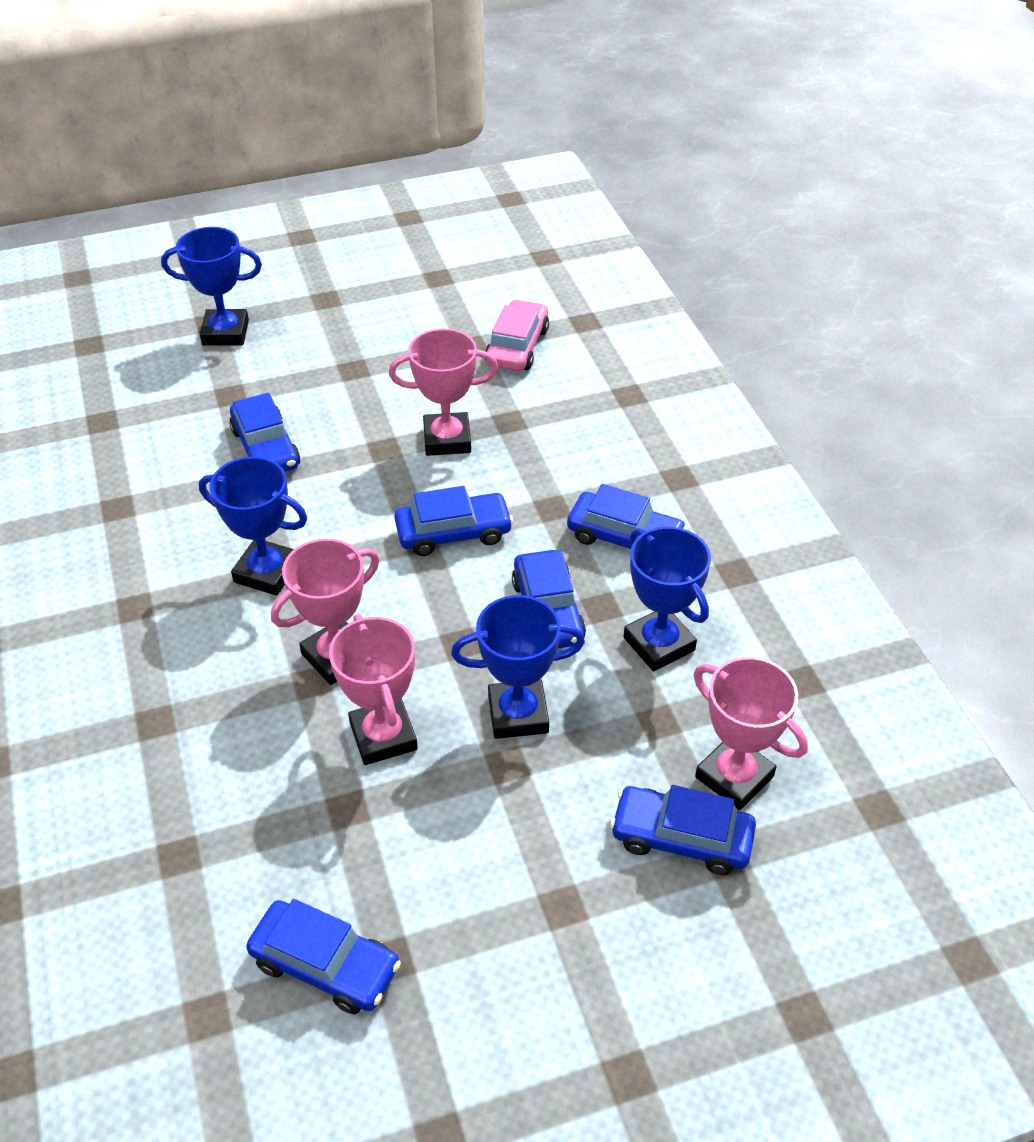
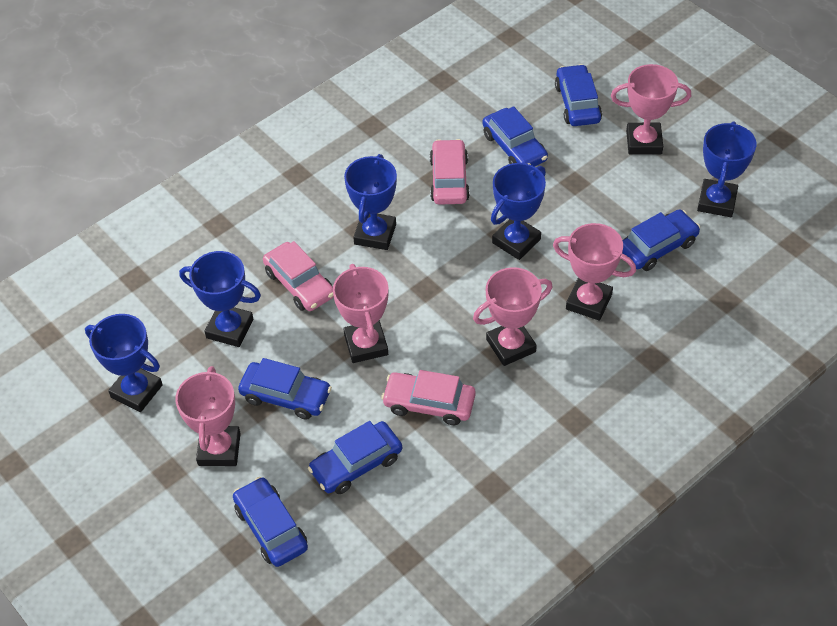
blue trophy: 4 -> 5
pink car: 1 -> 3
pink trophy: 4 -> 5

